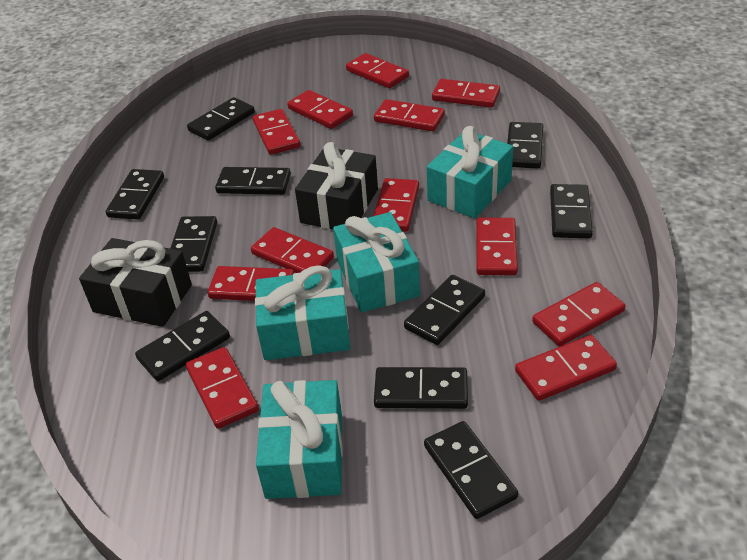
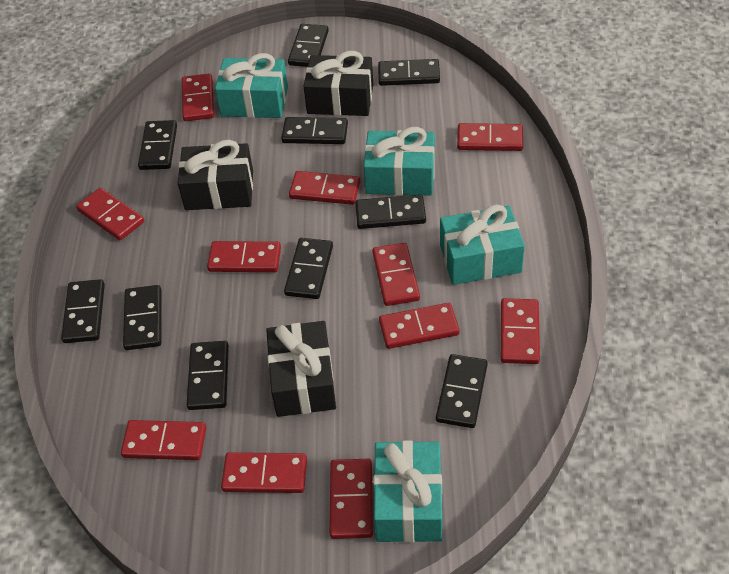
black gift: 2 -> 3
red domino: 12 -> 11

